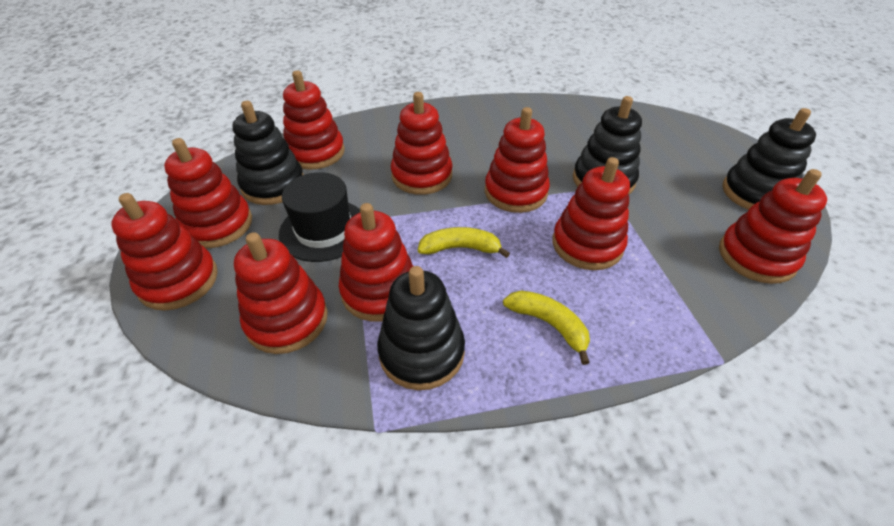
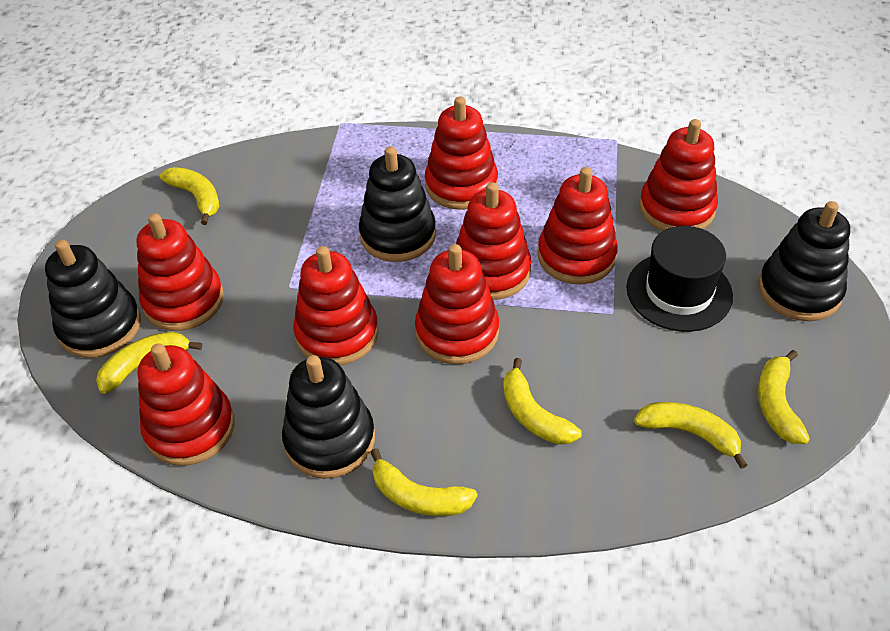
red stacking toy: 9 -> 8
yellow banana: 2 -> 6

